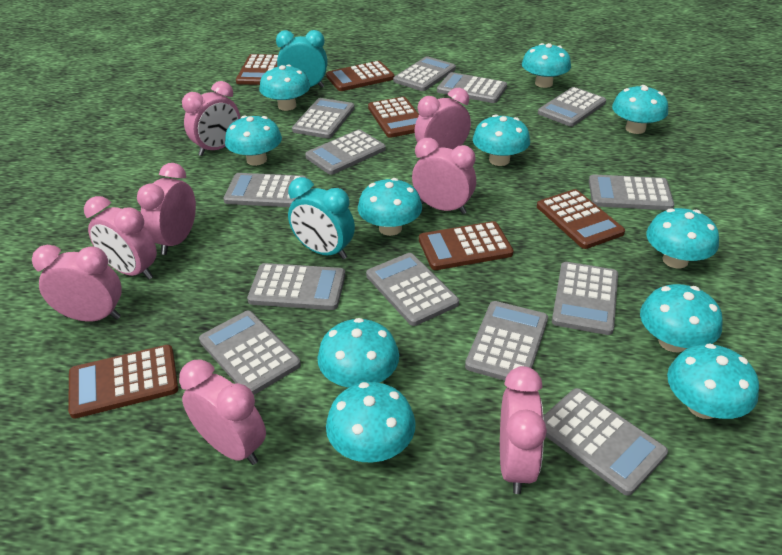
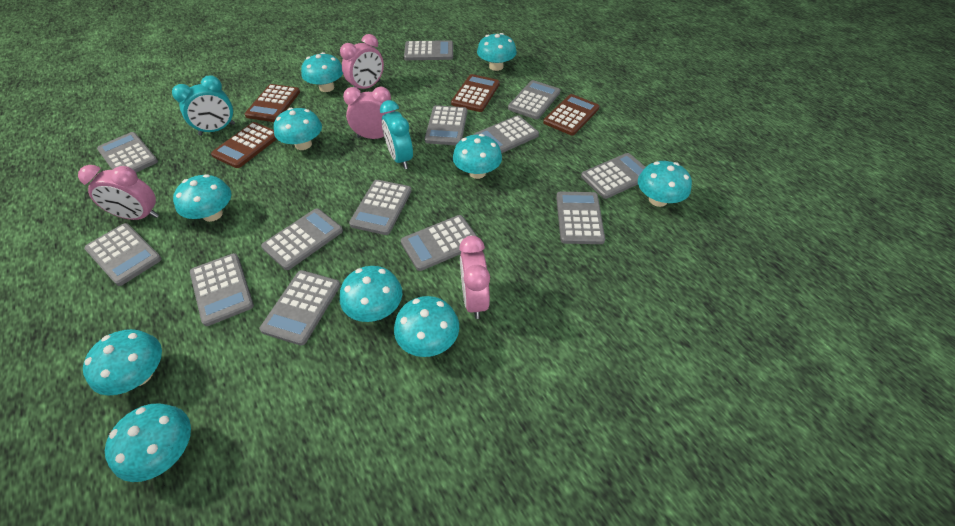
brown calculator: 6 -> 4
pink clock: 8 -> 4
turquoise mushroom: 11 -> 10

